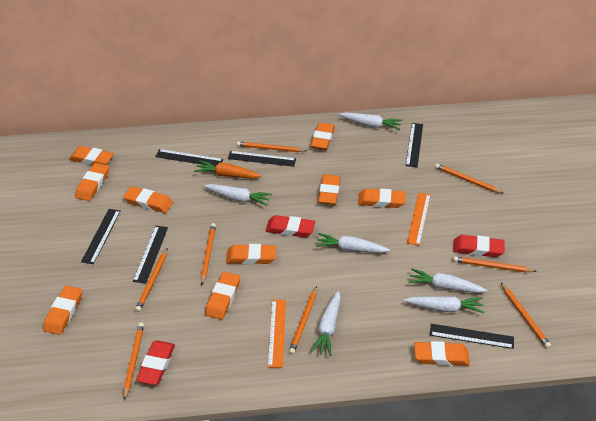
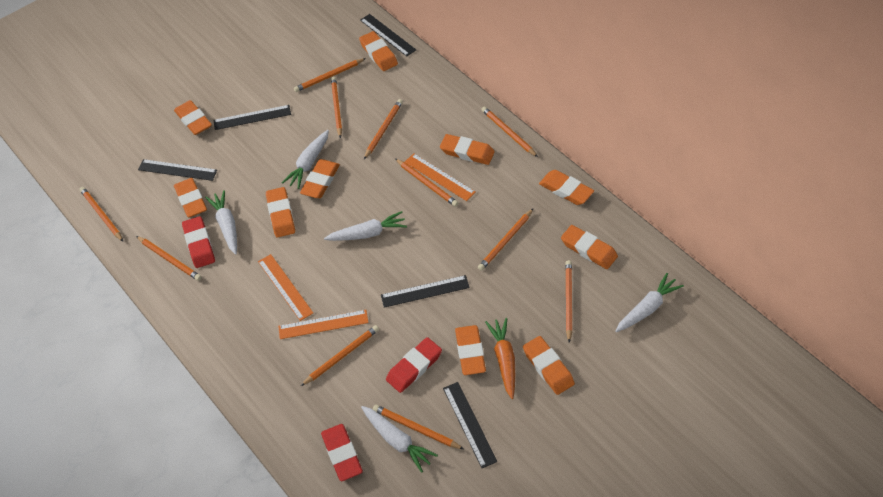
black ruler: 6 -> 5
orange pencil: 8 -> 11
orange ruler: 2 -> 3
white carrot: 6 -> 5

